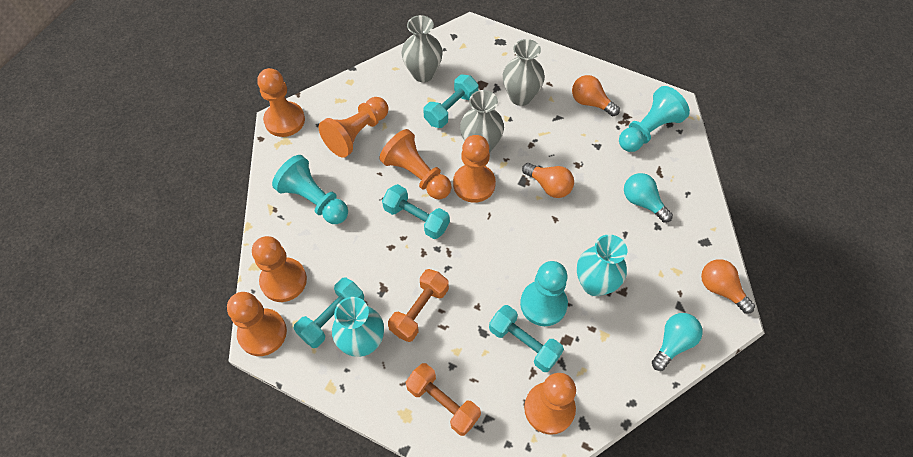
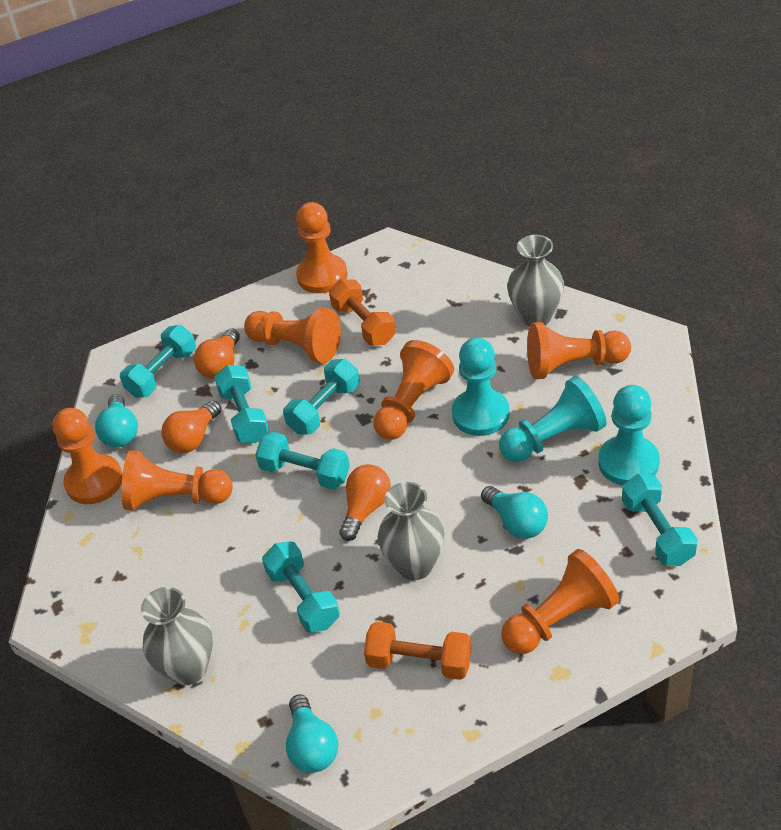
turquoise dumbbell: 4 -> 6
turquoise light bulb: 2 -> 3
turquoise vase: 2 -> 0

